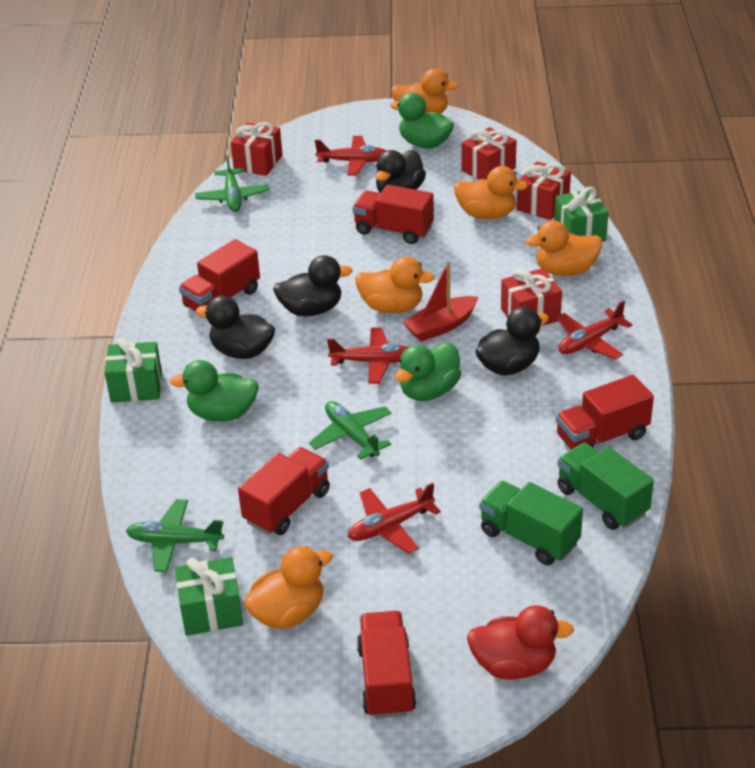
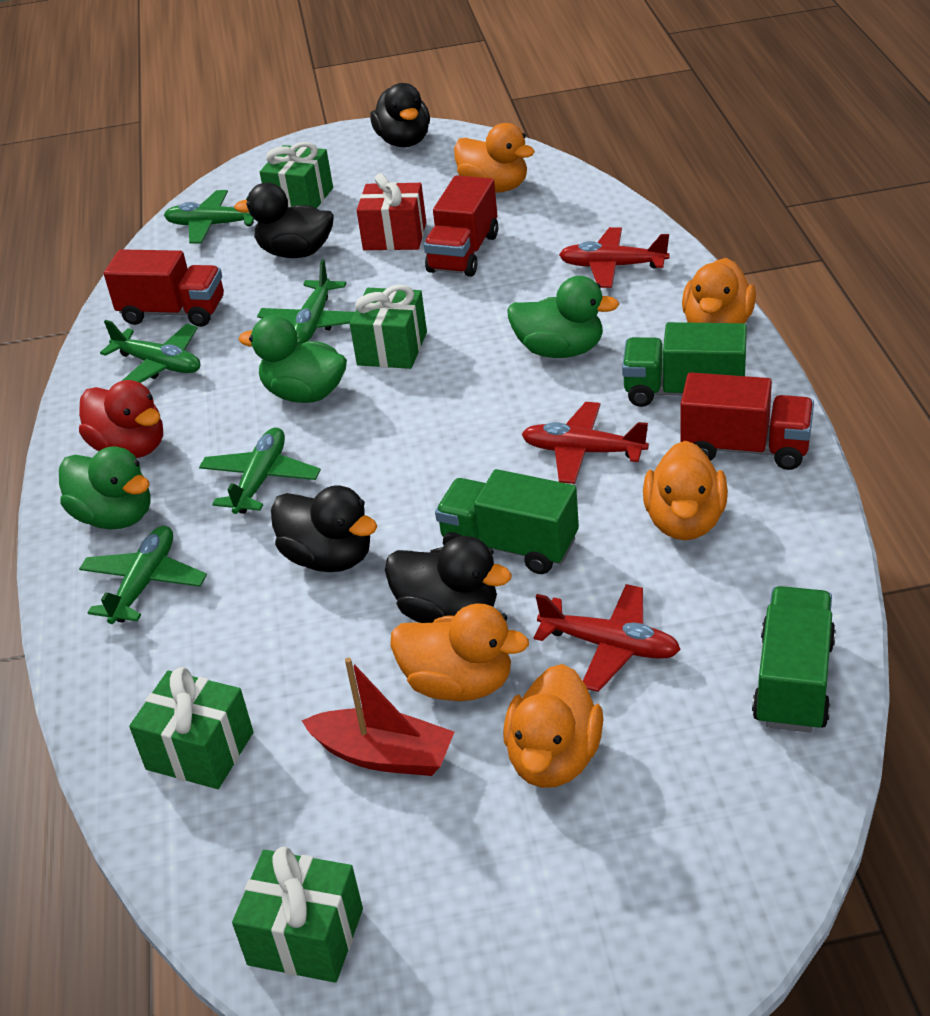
green gift: 3 -> 4
green plane: 3 -> 5
green truck: 2 -> 3
red gift: 4 -> 1
red plane: 4 -> 3
red truck: 5 -> 3

